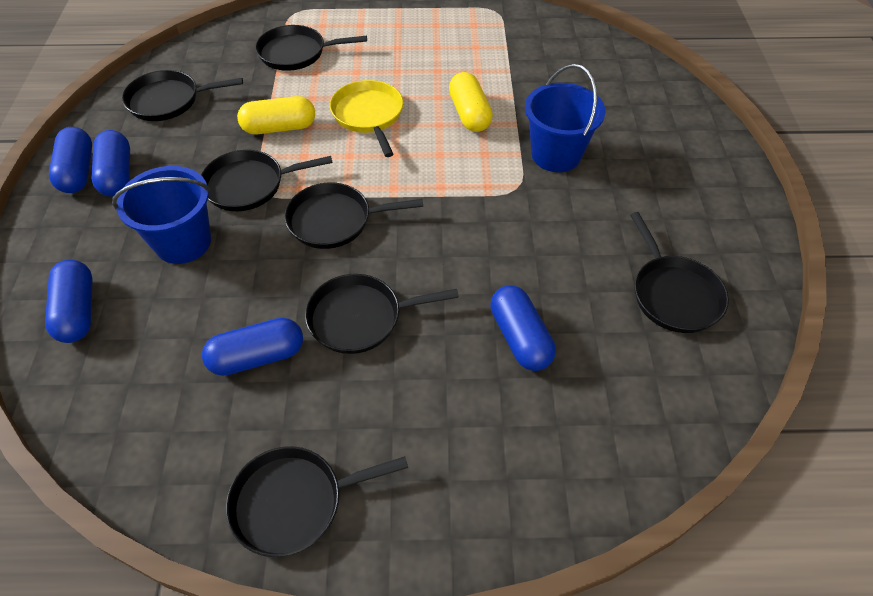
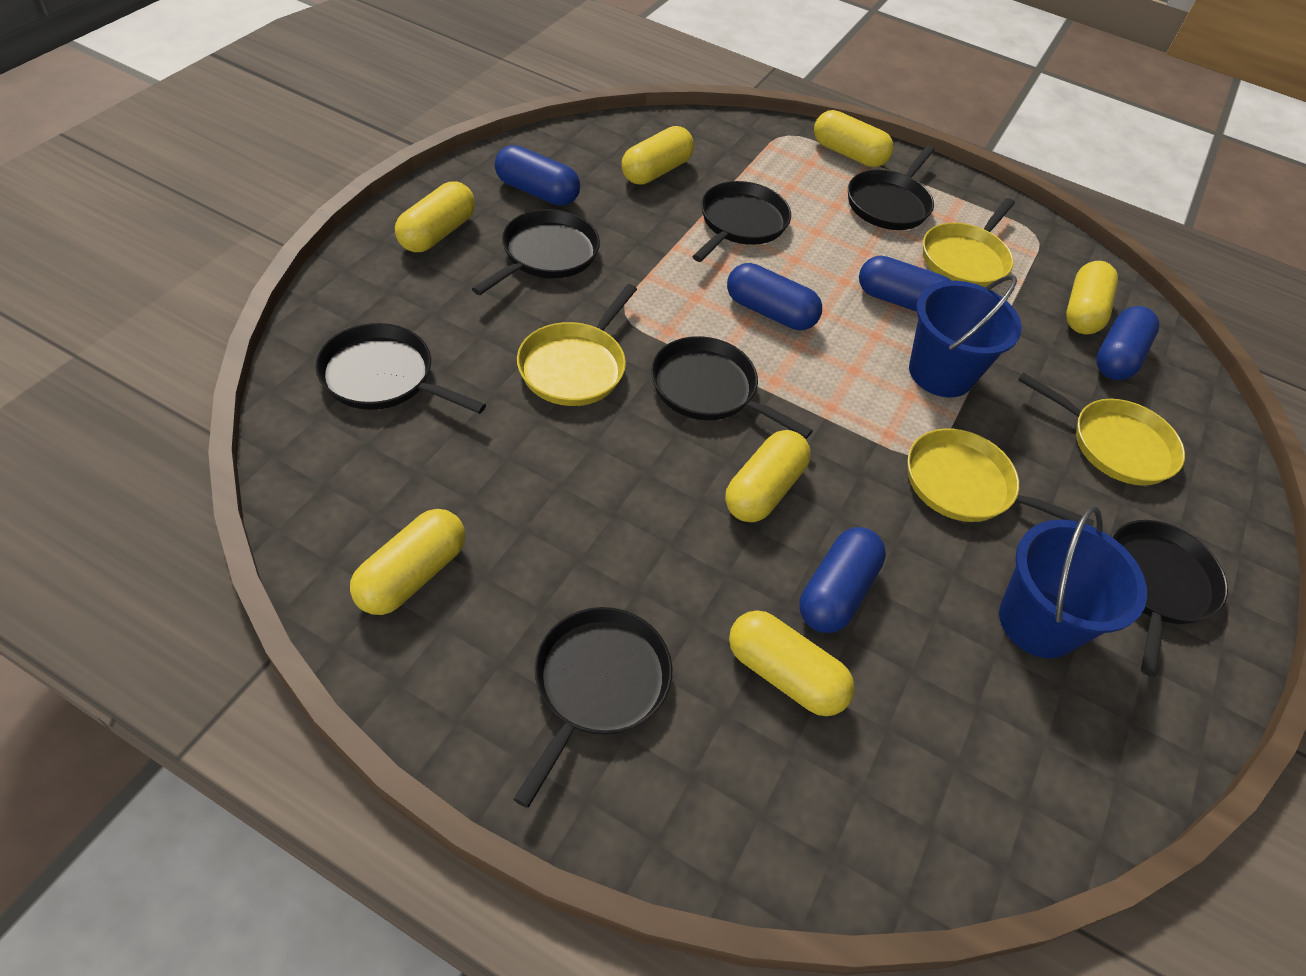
yellow capsule: 2 -> 7
yellow pan: 1 -> 4

